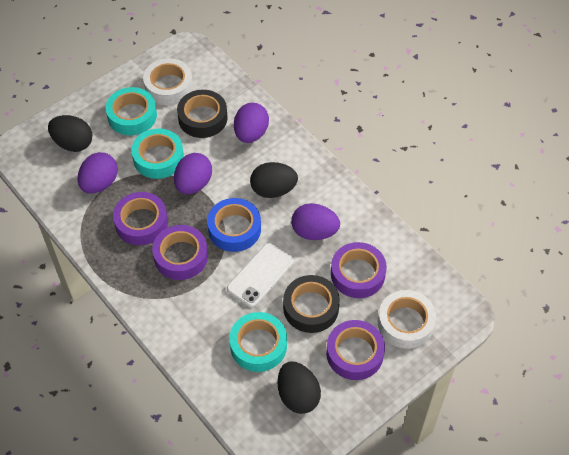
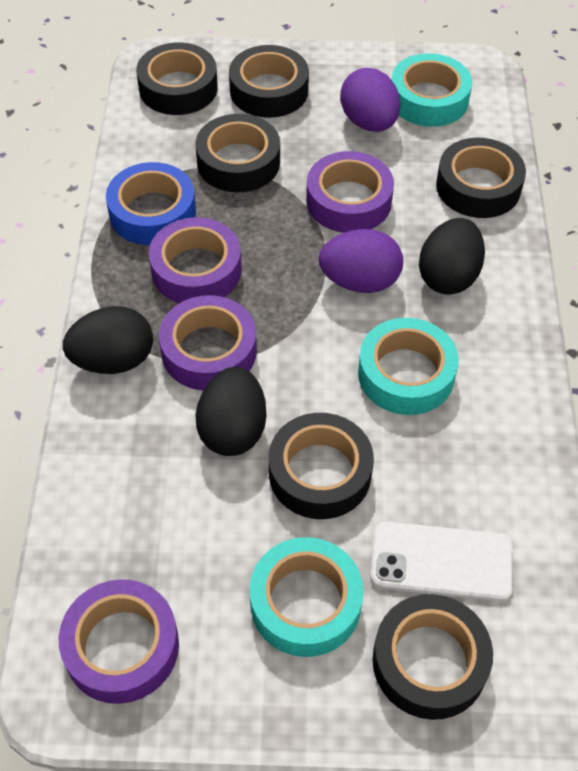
black tape: 2 -> 6
purple egg: 4 -> 2
white tape: 2 -> 0

